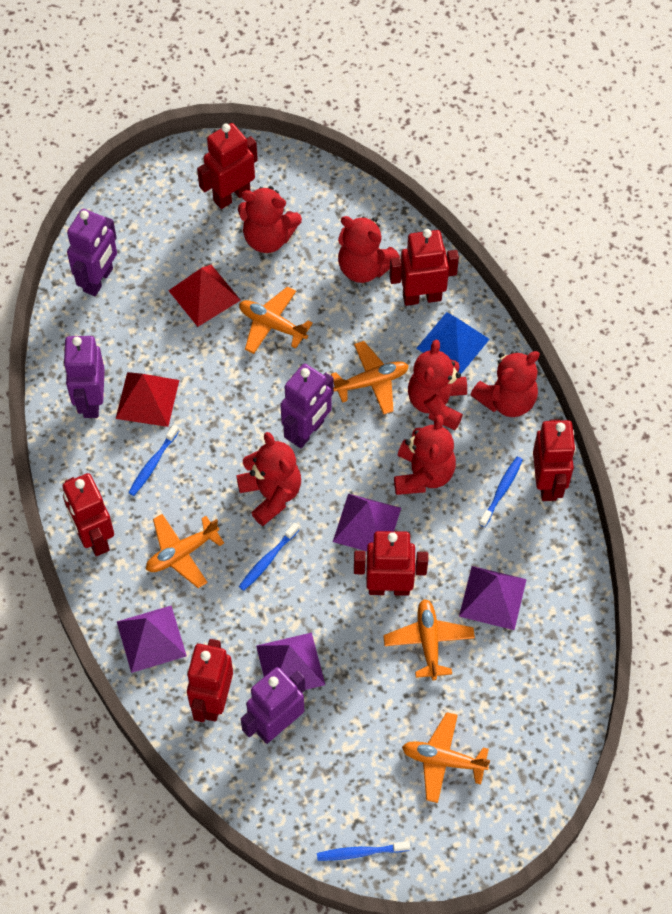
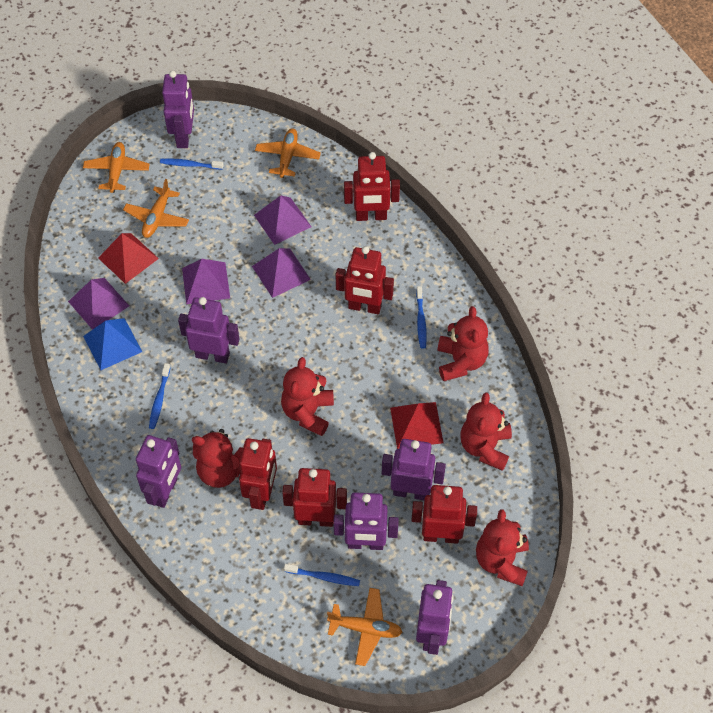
orange plane: 5 -> 4
purple robot: 4 -> 6
red robot: 6 -> 5
red teddy bear: 6 -> 5

